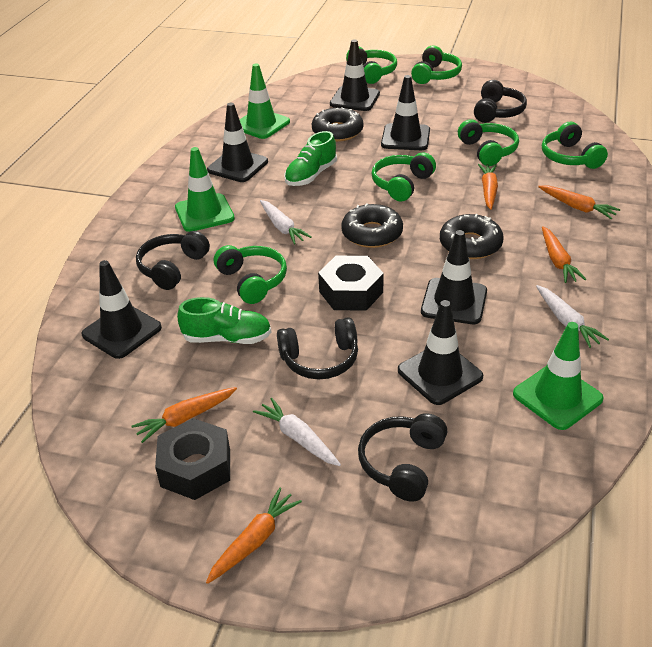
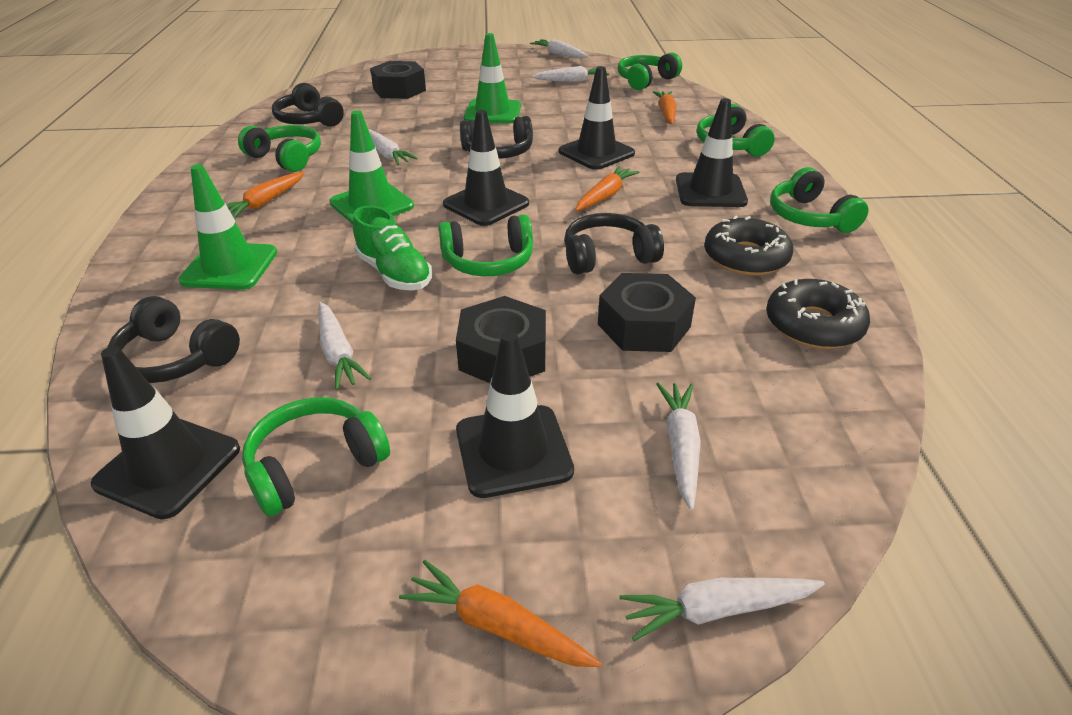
black donut: 3 -> 2
black nut: 2 -> 3
black traffic cone: 6 -> 5
green shoe: 2 -> 1
orange carrot: 5 -> 4
white carrot: 3 -> 6

